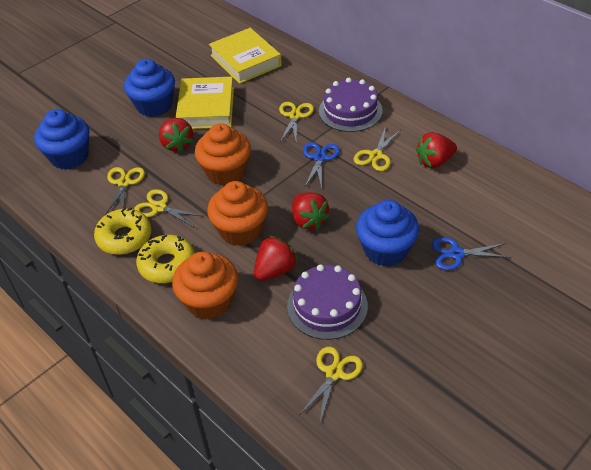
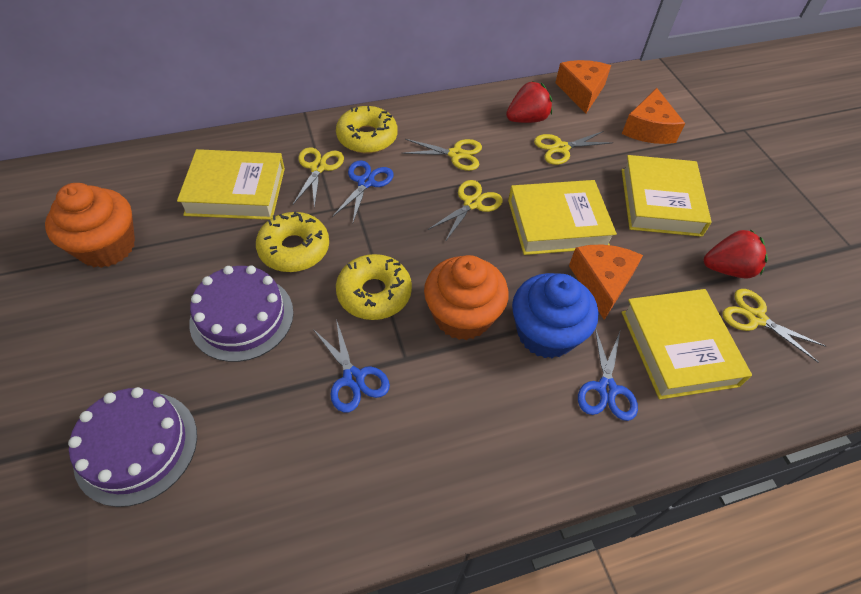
blue cupcake: 3 -> 1
blue scissors: 2 -> 3
orange cheese: 0 -> 3
orange cupcake: 3 -> 2
red strawberry: 4 -> 2
yellow book: 2 -> 4
yellow donut: 2 -> 3

